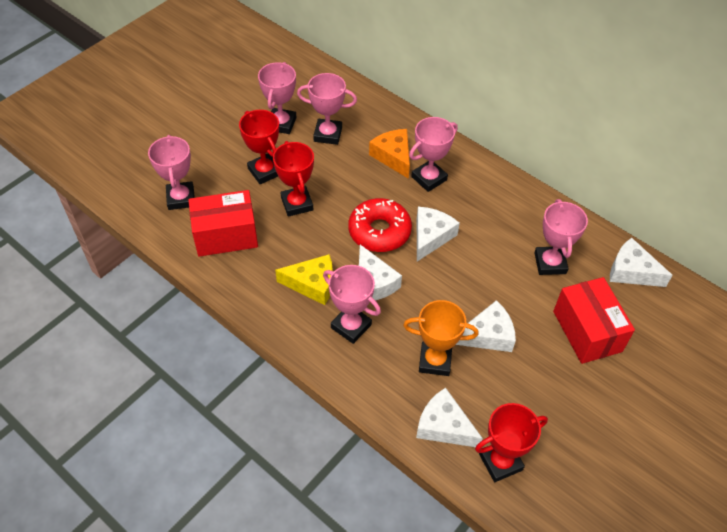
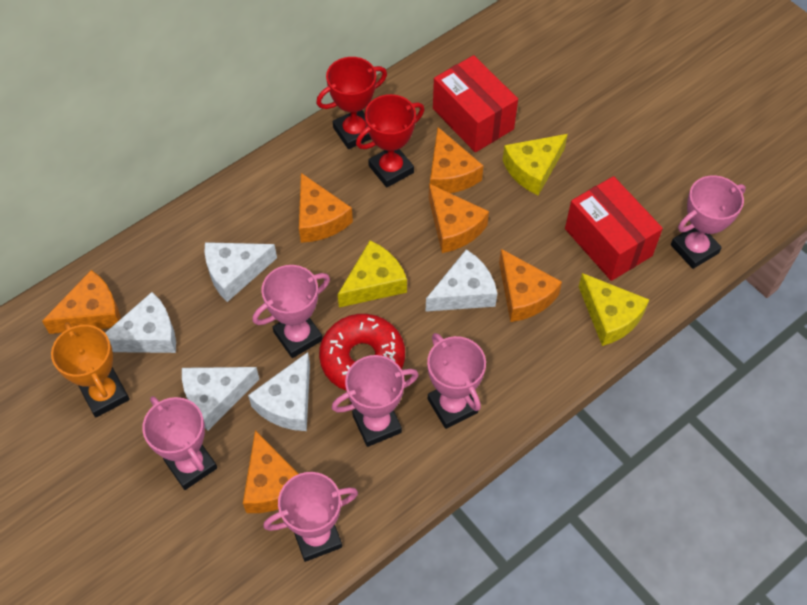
orange cheese: 1 -> 6
red trophy: 3 -> 2
yellow cheese: 1 -> 3

